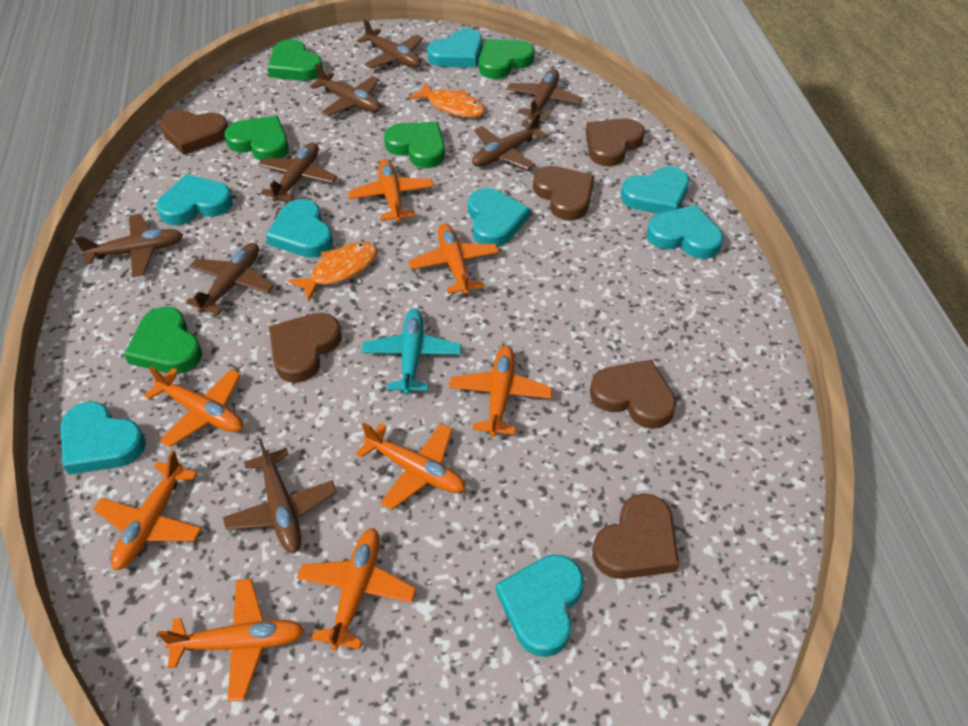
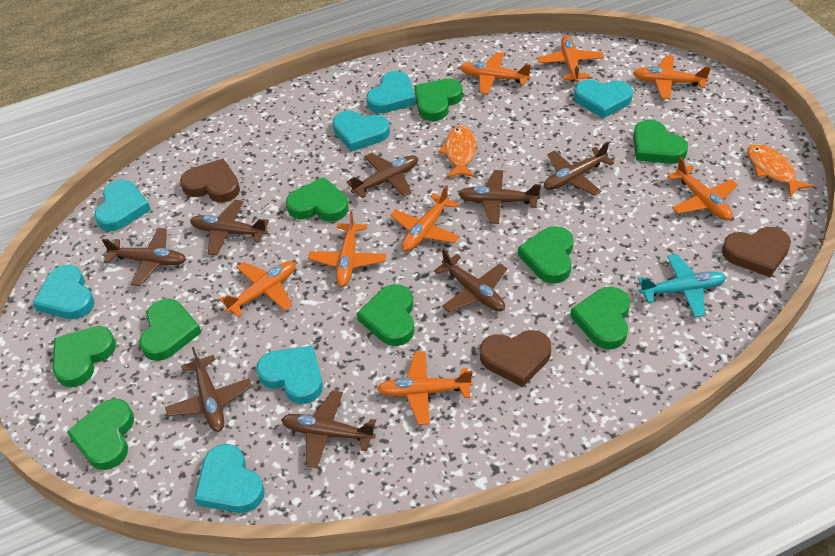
brown heart: 6 -> 3
green heart: 5 -> 9
turquoise heart: 8 -> 7

